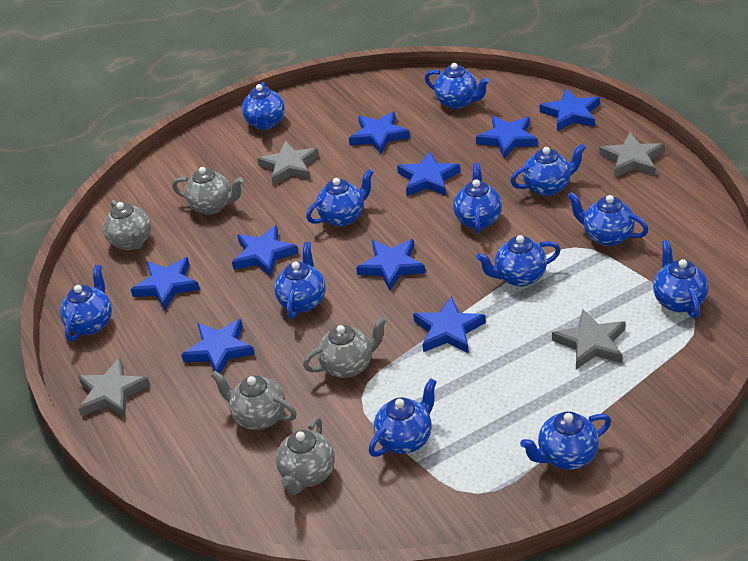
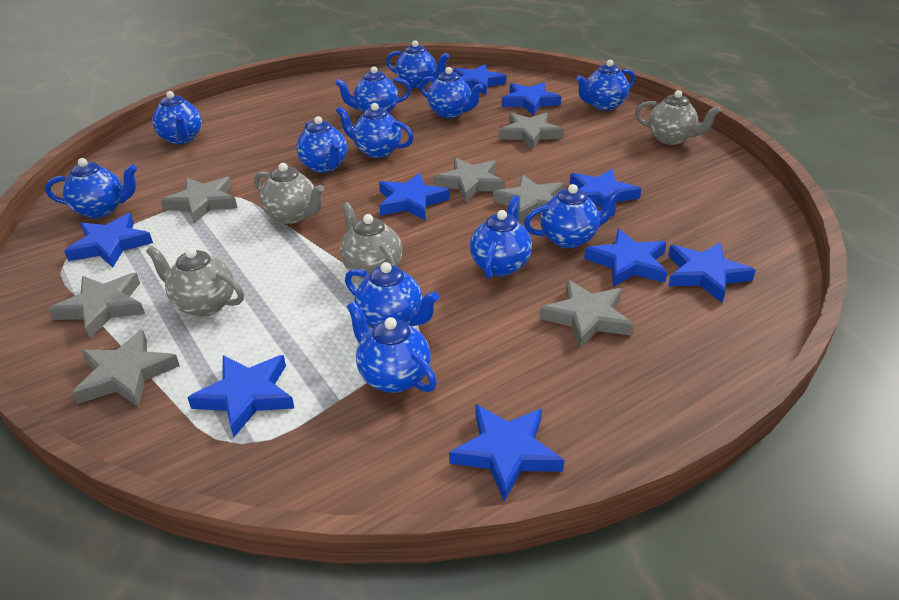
grey star: 4 -> 7
grey teapot: 5 -> 4

